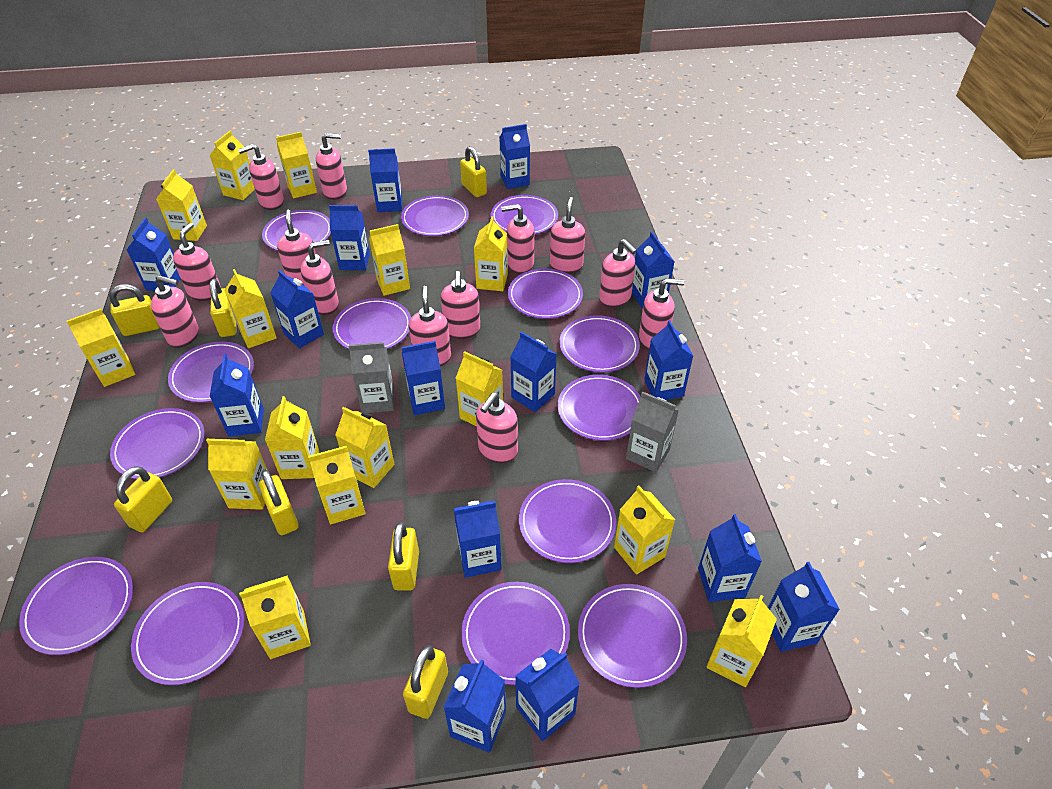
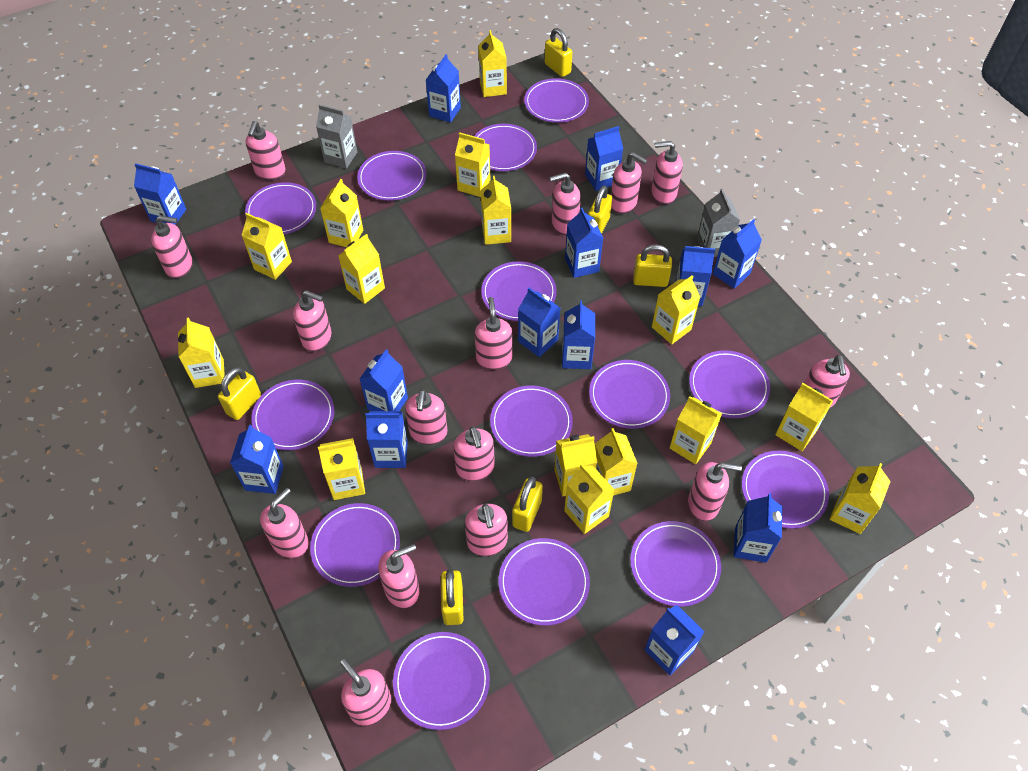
blue carton: 15 -> 13
pink soap dispenser: 13 -> 15
yellow padlock: 7 -> 6

